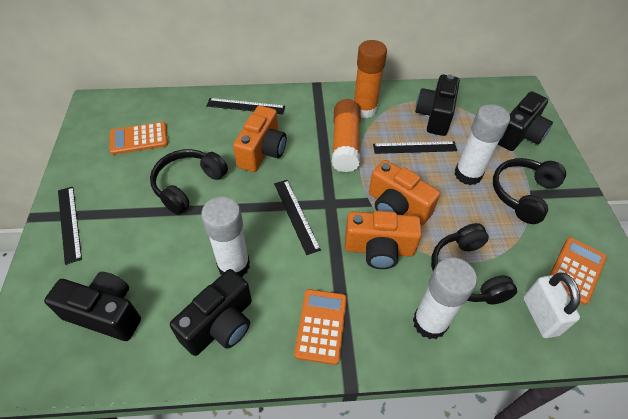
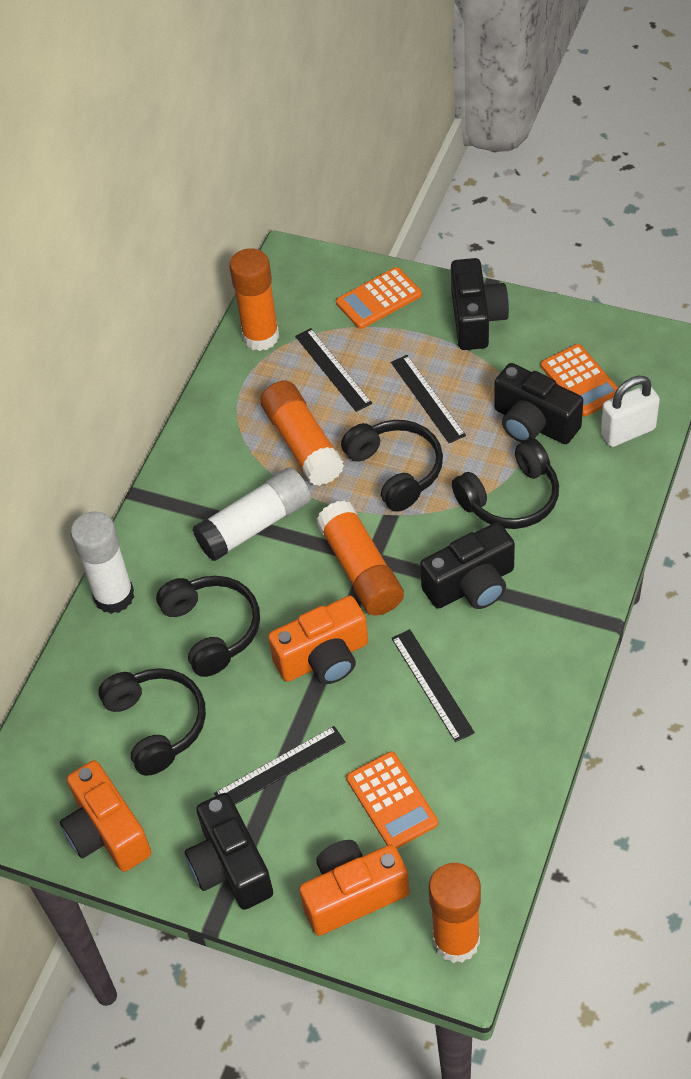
black headphones: 3 -> 4
orange glue stick: 2 -> 4
white glue stick: 3 -> 2

